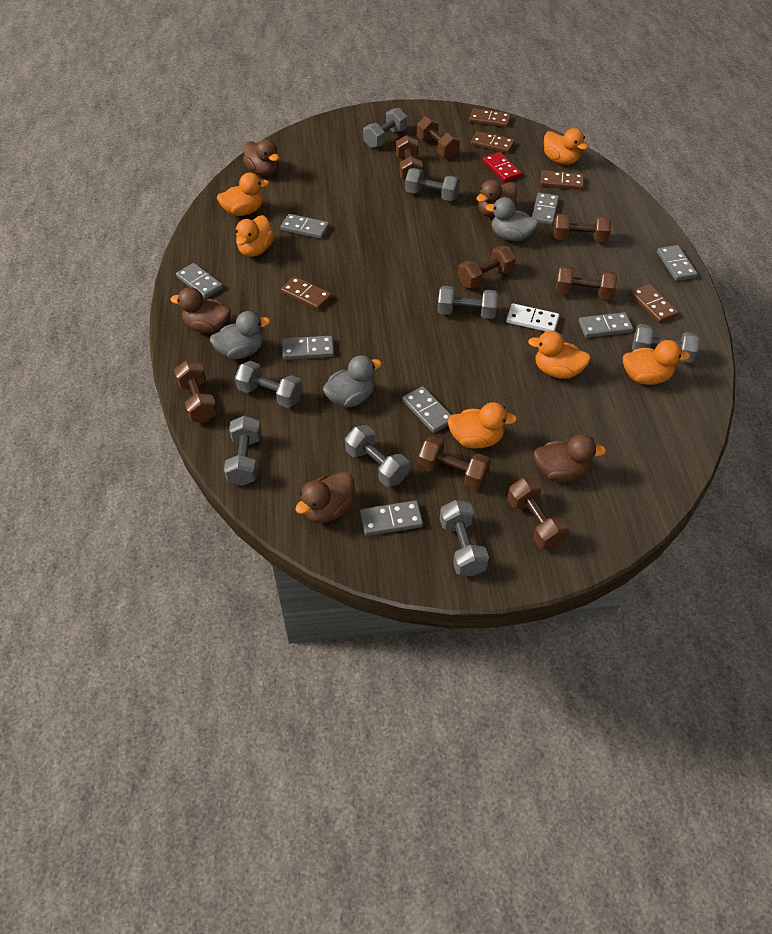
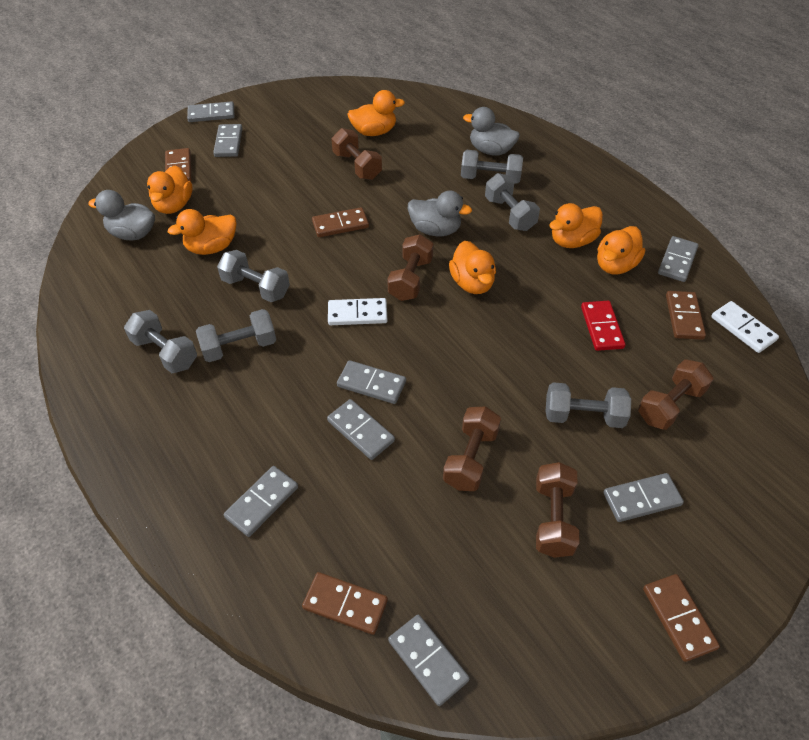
brown duck: 5 -> 0
brown dumbbell: 8 -> 5
grey dumbbell: 8 -> 6
white domino: 1 -> 2

